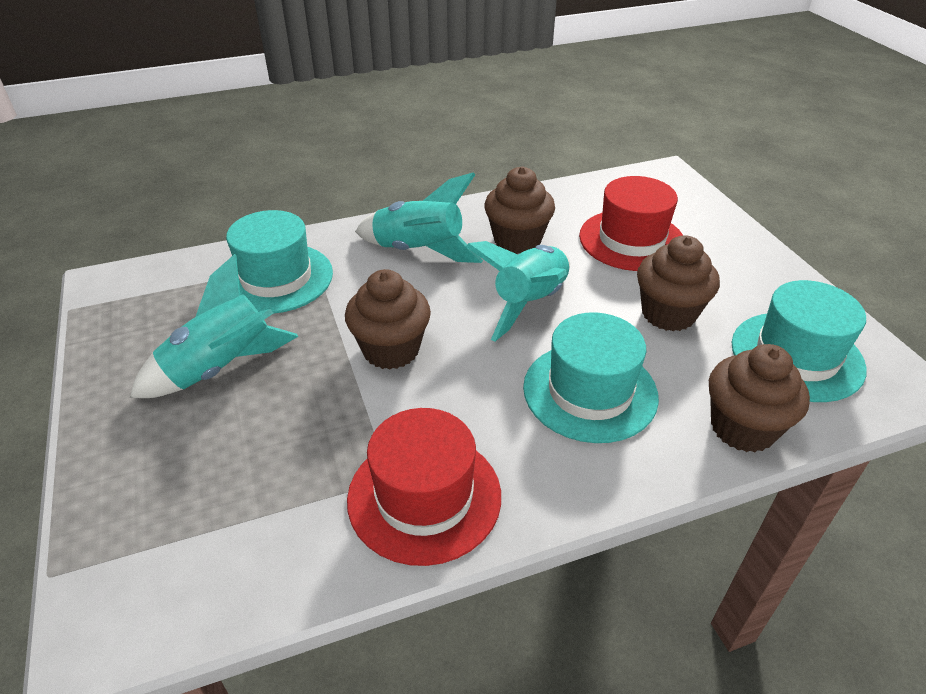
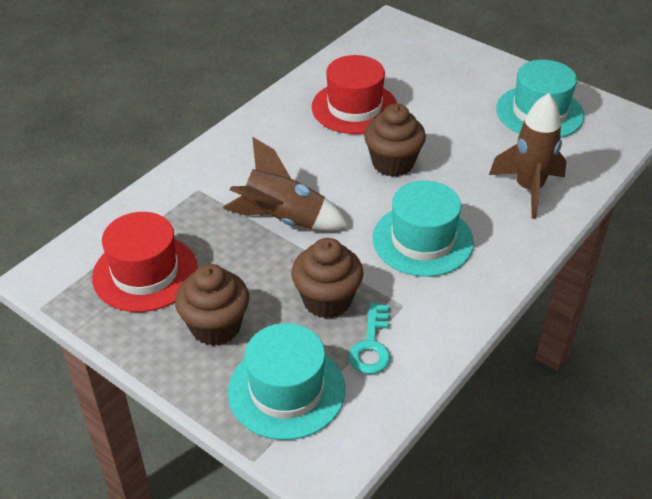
brown cupcake: 4 -> 3
brown rocket: 0 -> 2
turquoise key: 0 -> 1
turquoise rocket: 3 -> 0

